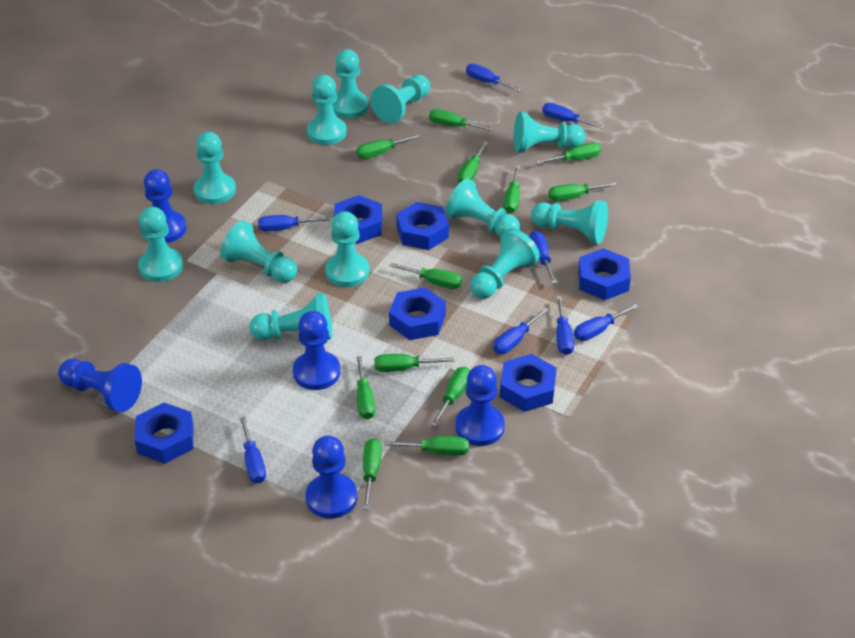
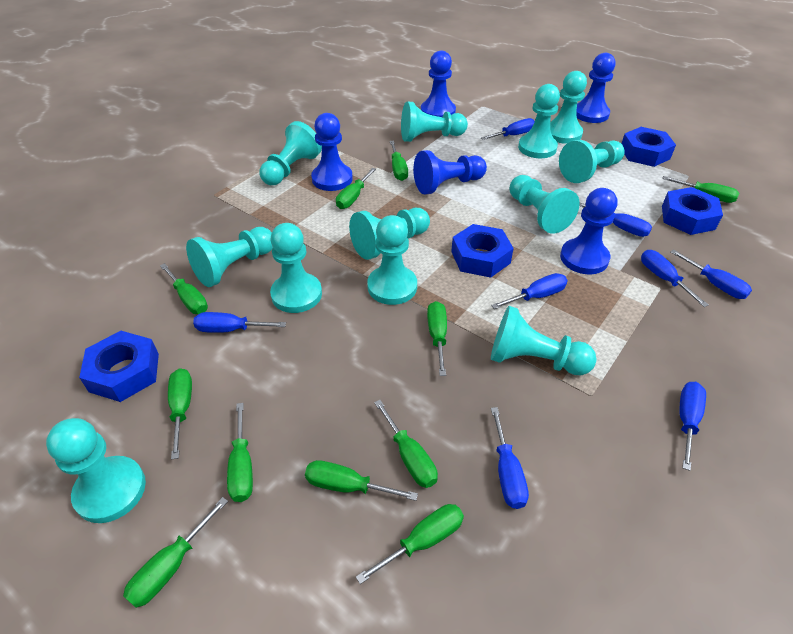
blue nut: 6 -> 4
green screwdriver: 12 -> 11

